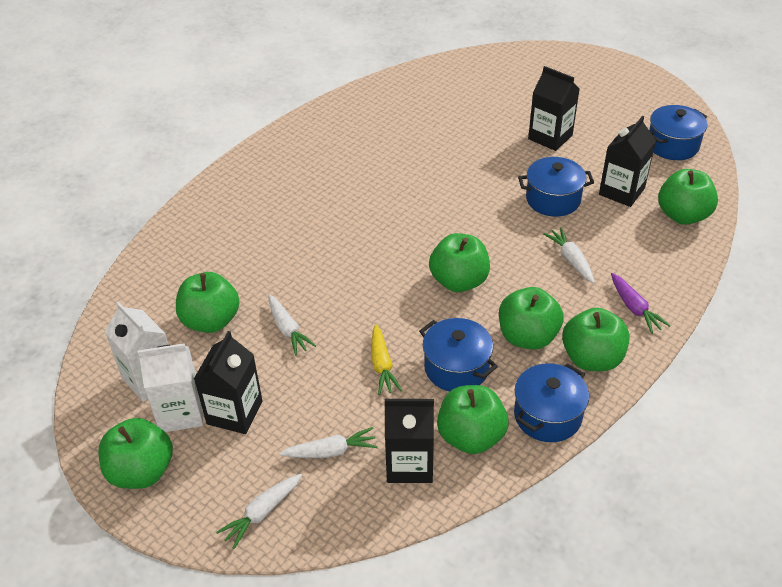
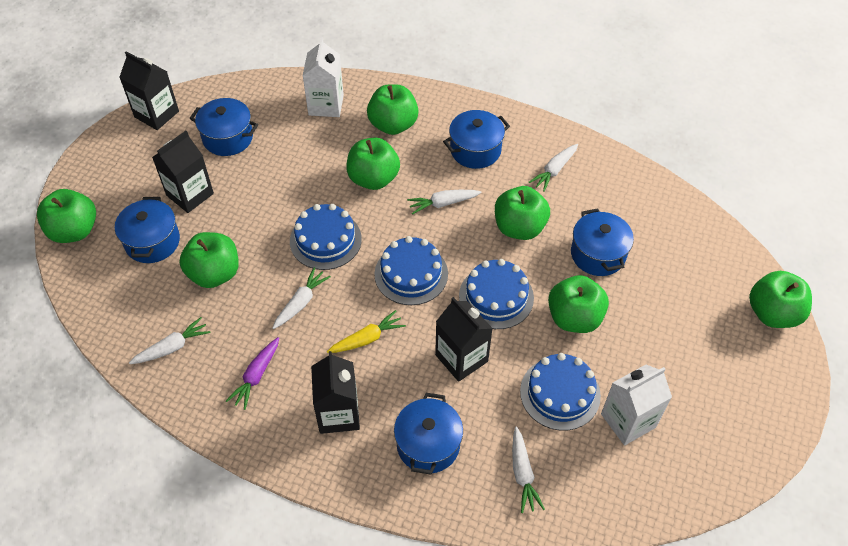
blue cake: 0 -> 4
blue pot: 4 -> 5
white carrot: 4 -> 5

